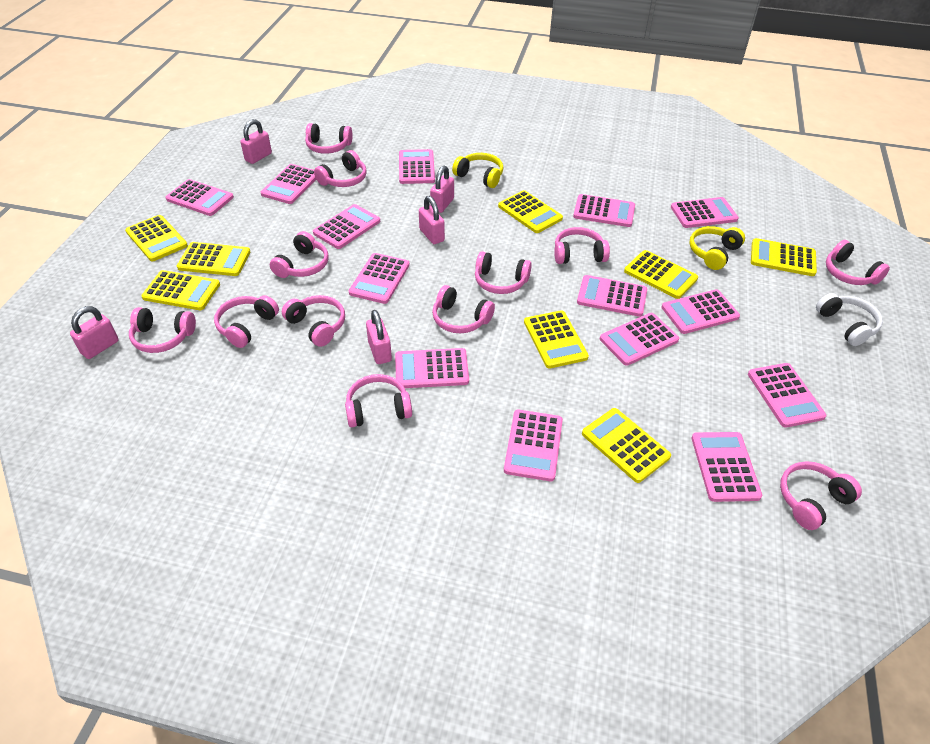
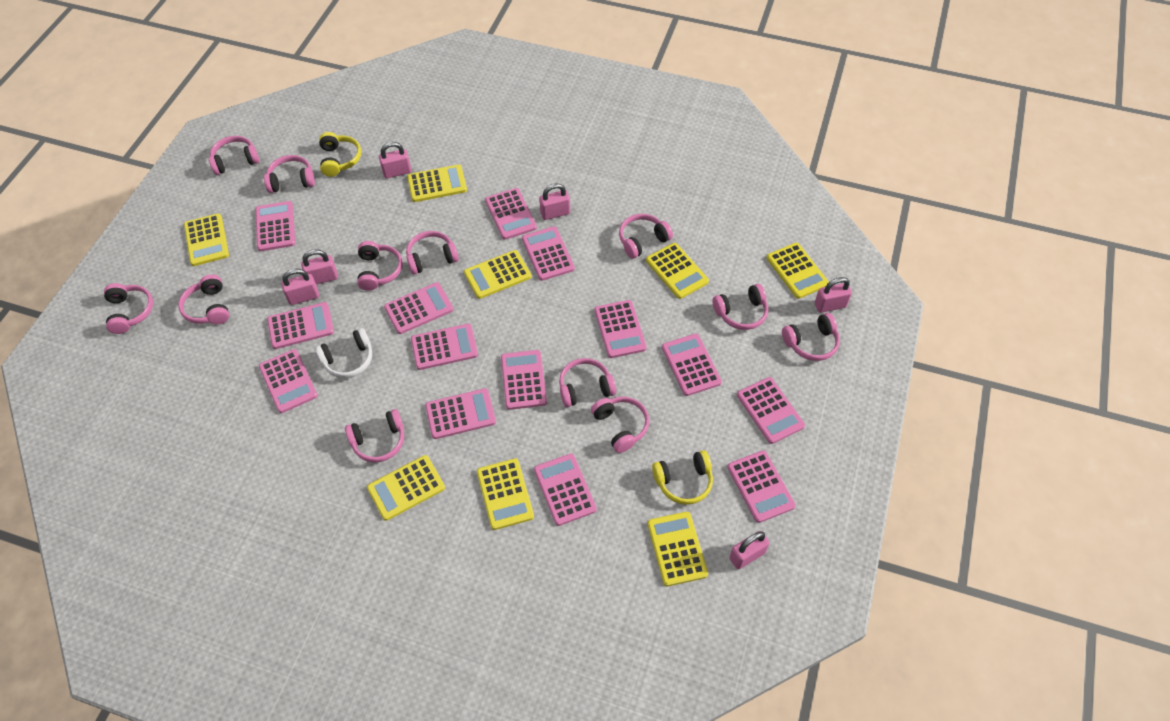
pink padlock: 5 -> 6

